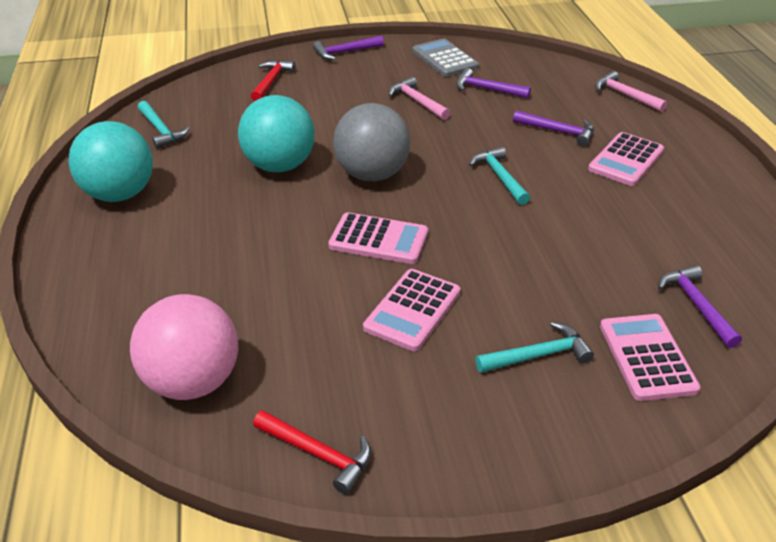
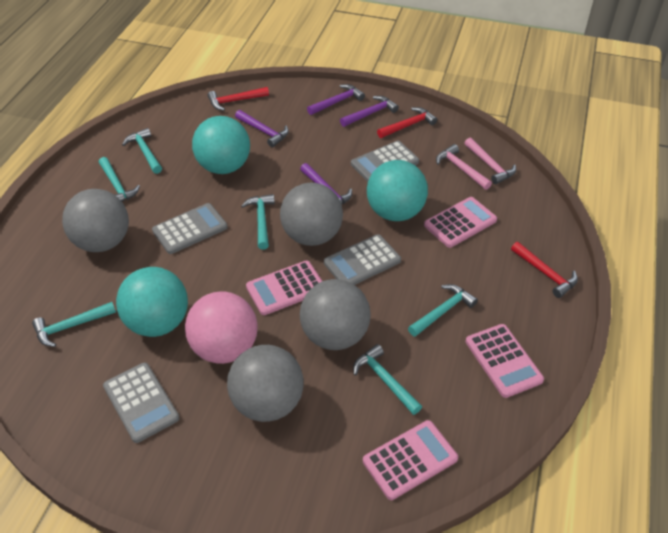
grey ball: 1 -> 4
grey calculator: 1 -> 4
red hammer: 2 -> 3
turquoise ball: 2 -> 3
turquoise hammer: 3 -> 6

